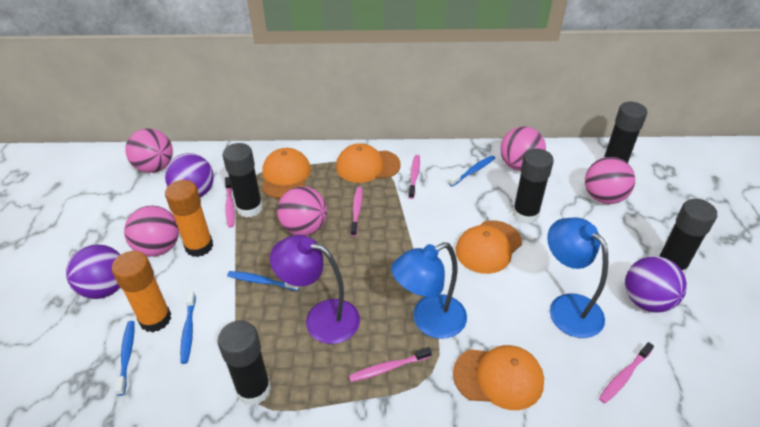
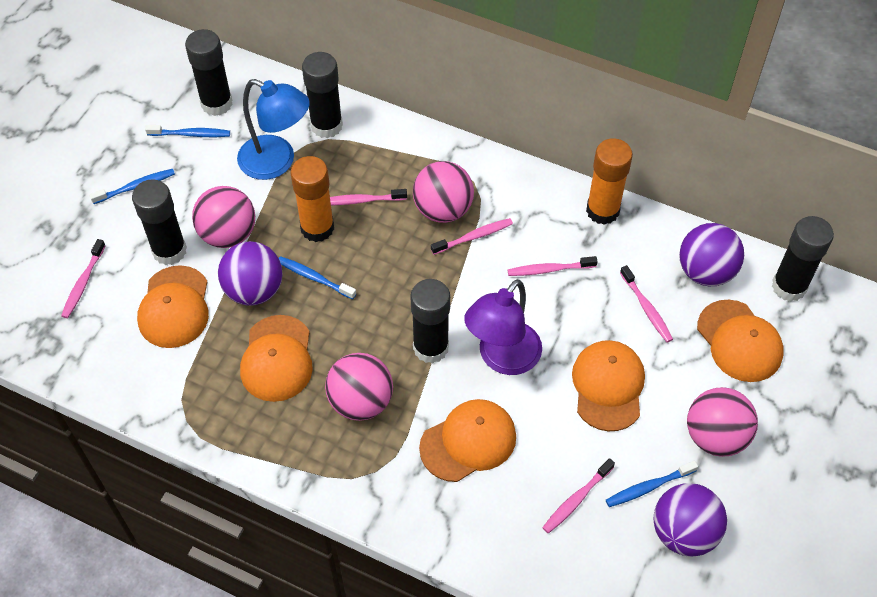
blue lamp: 2 -> 1
orange cap: 4 -> 5
pink ball: 5 -> 4
pink toothbrush: 5 -> 6

